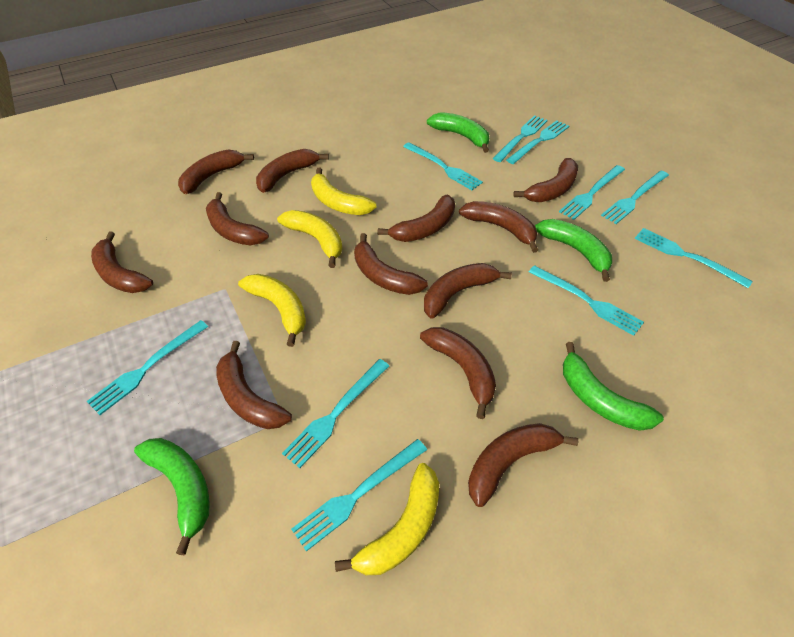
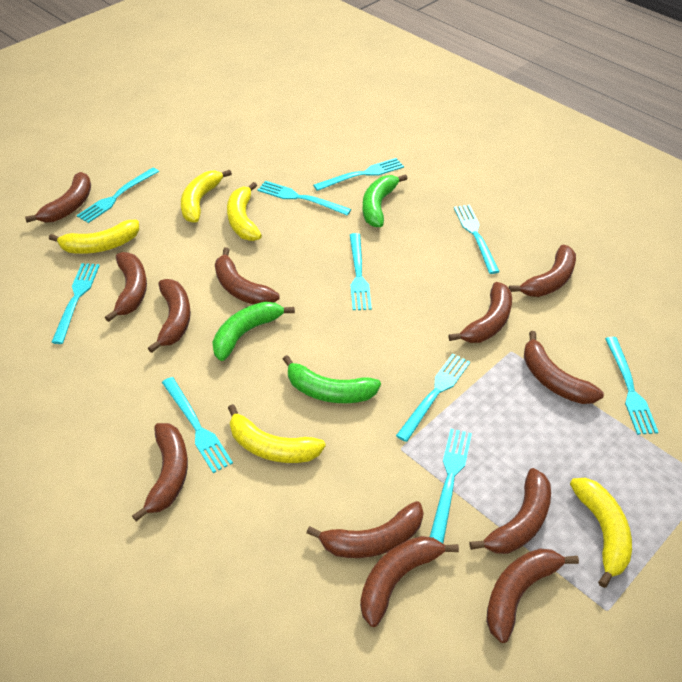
green banana: 4 -> 3
yellow banana: 4 -> 5

